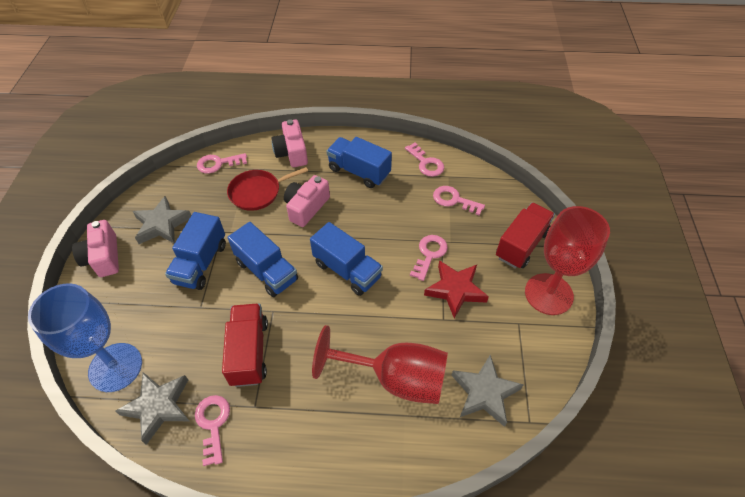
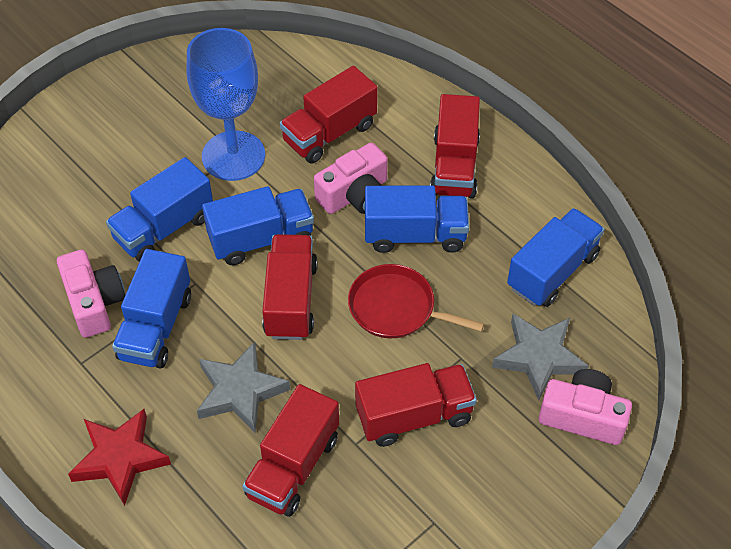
blue truck: 4 -> 5
grey star: 3 -> 2
pink key: 5 -> 0
red goblet: 2 -> 0
red truck: 2 -> 5

